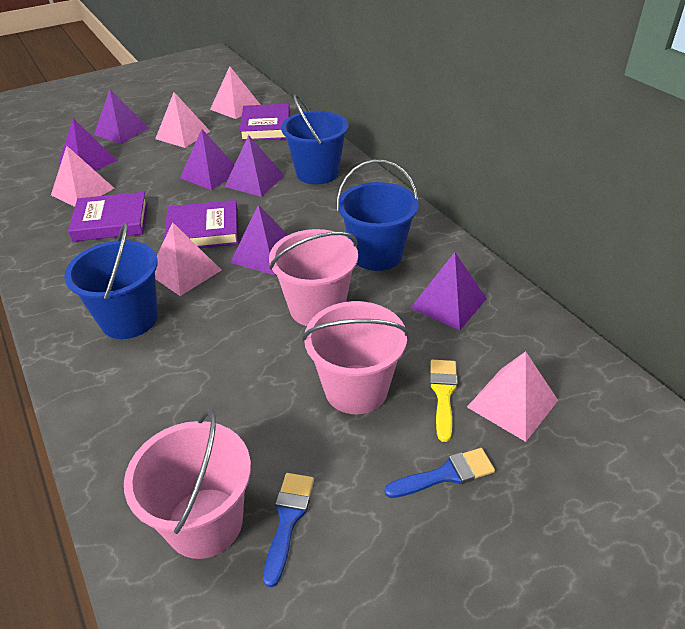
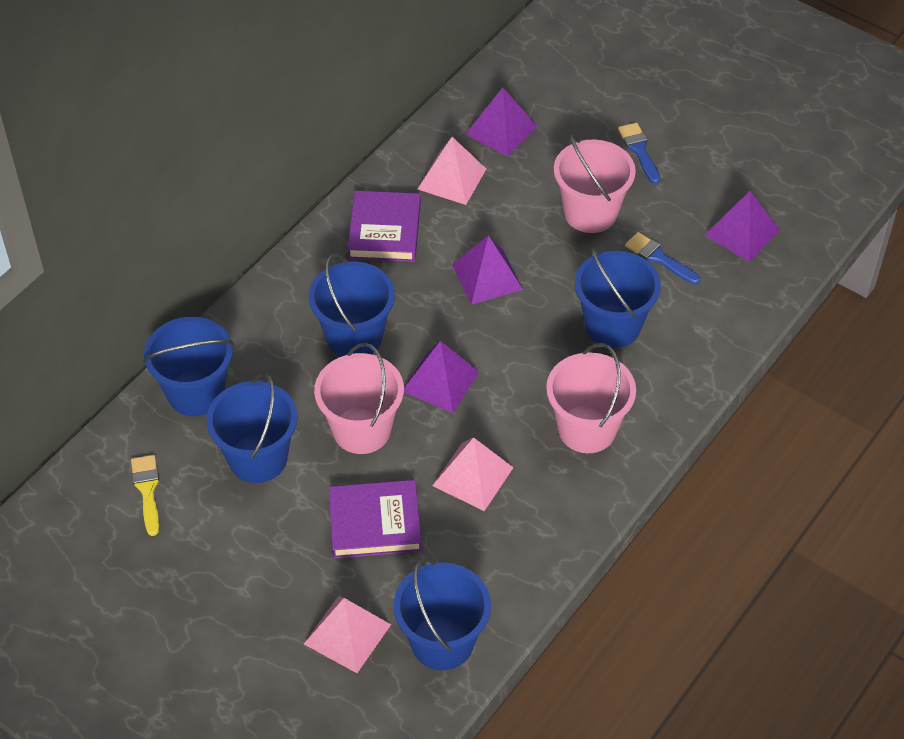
blue bucket: 3 -> 5
pink pyramid: 5 -> 3
purple book: 3 -> 2
purple pyramid: 6 -> 4

